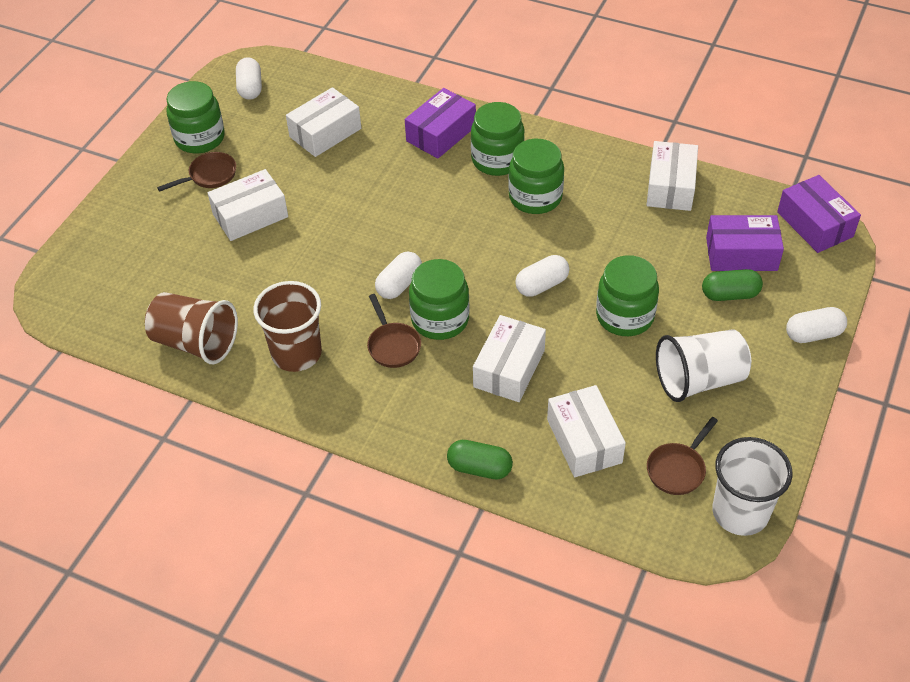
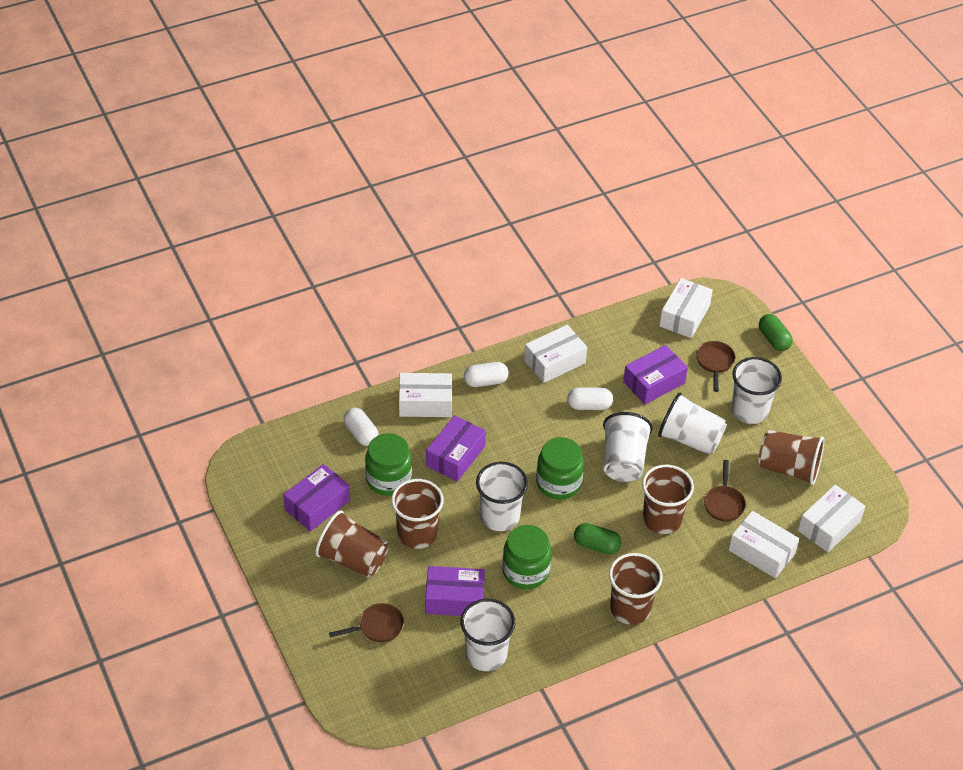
brown cup: 2 -> 5
green jar: 5 -> 3
purple box: 3 -> 4
white capsule: 4 -> 3
white cup: 2 -> 5

